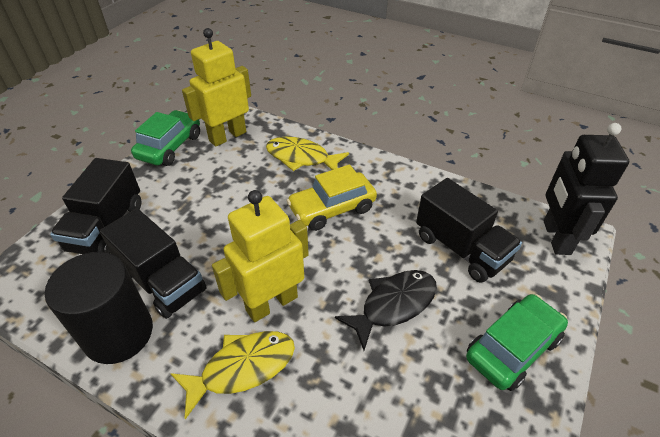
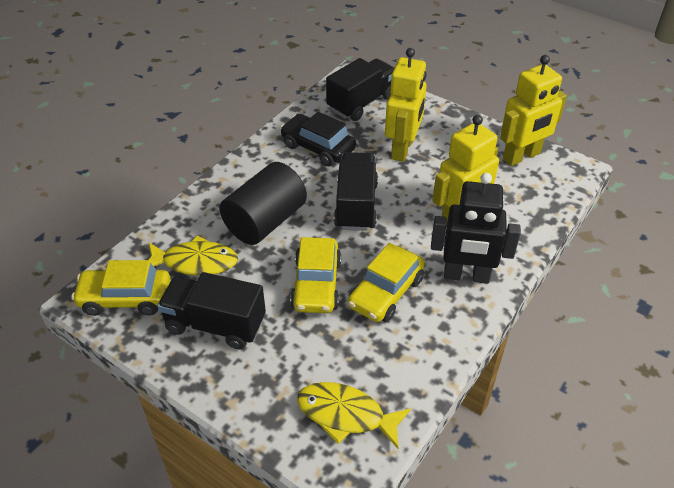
black car: 0 -> 1
black fish: 1 -> 0
green car: 2 -> 0
yellow car: 1 -> 3
yellow robot: 2 -> 3

